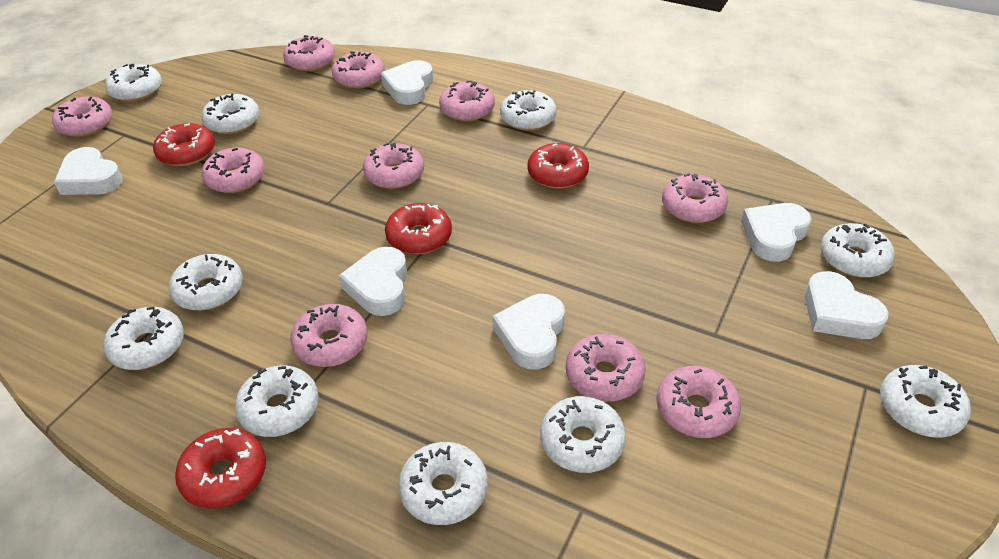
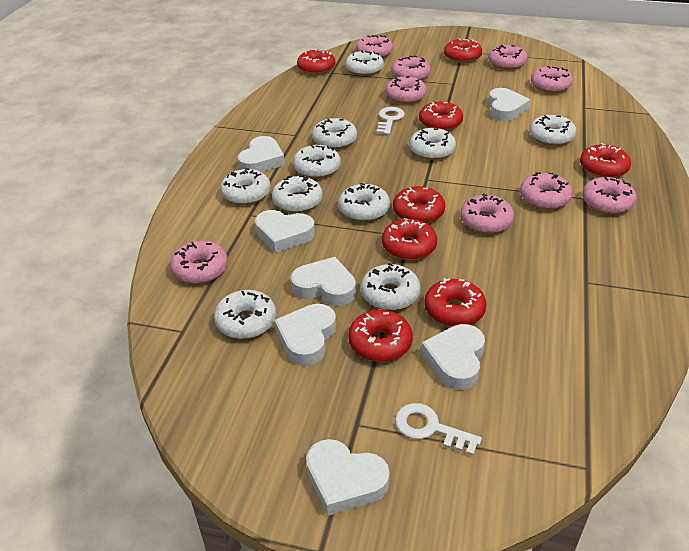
pink donut: 10 -> 9
red donut: 4 -> 8
white heart: 6 -> 7
white key: 0 -> 2

